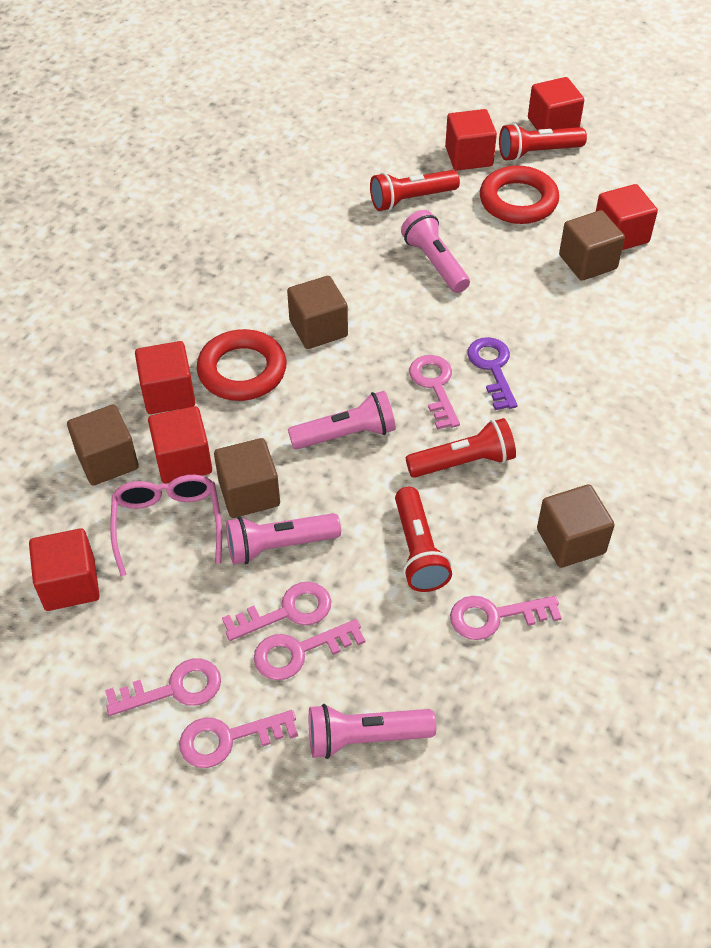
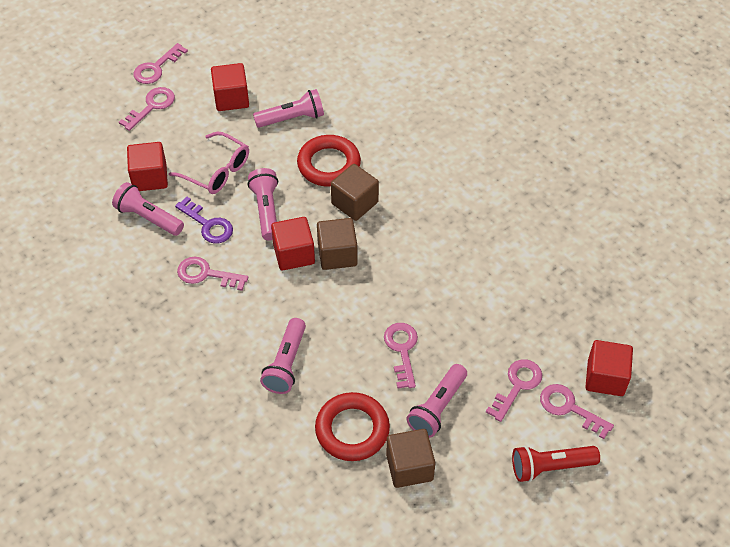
brown cube: 5 -> 3
pink flashlight: 4 -> 5
red cube: 6 -> 4
red flashlight: 4 -> 1

